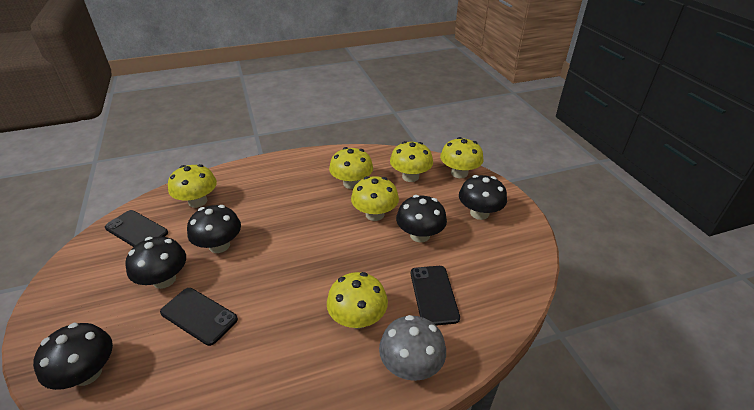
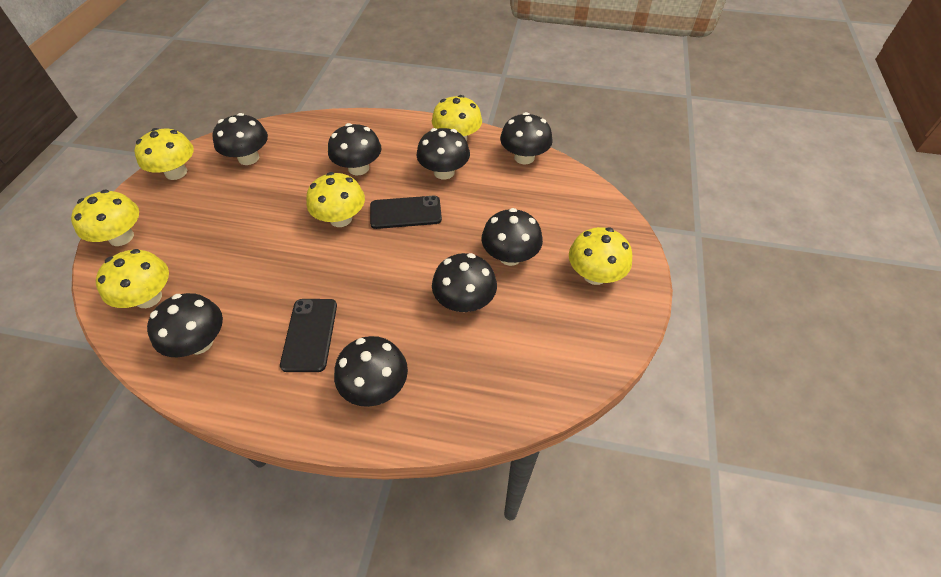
black mushroom: 5 -> 8
black phone: 3 -> 2
grey mushroom: 1 -> 0

